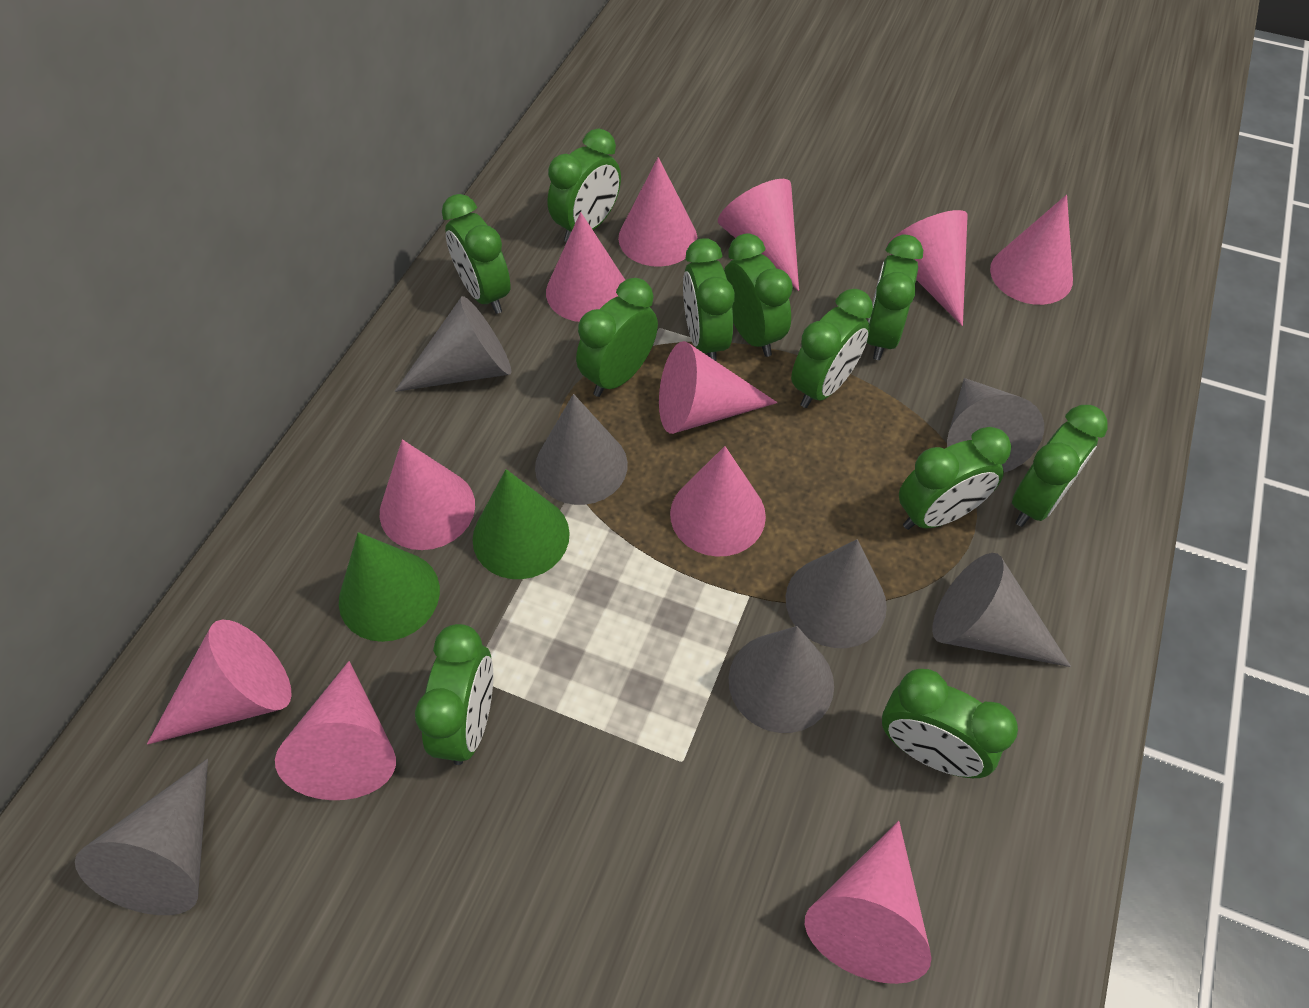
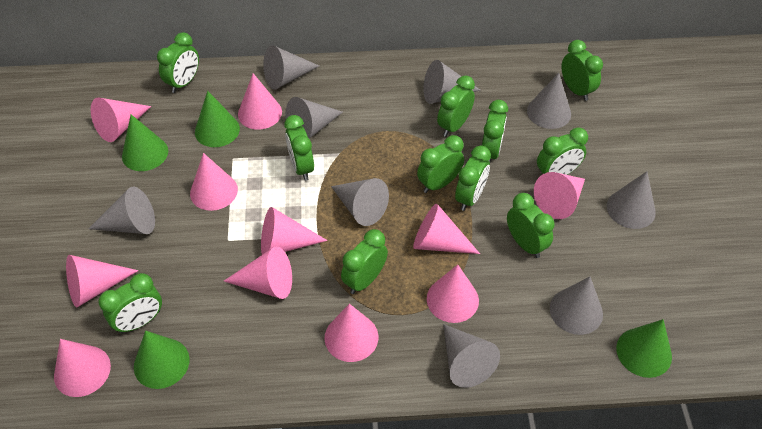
green cone: 2 -> 4
grey cone: 7 -> 9

